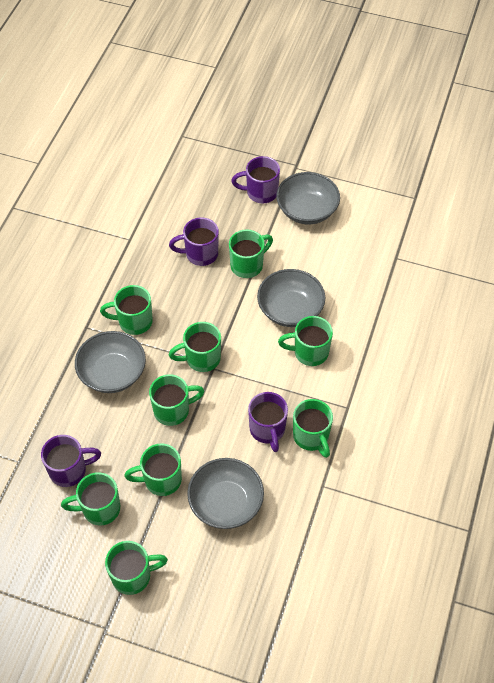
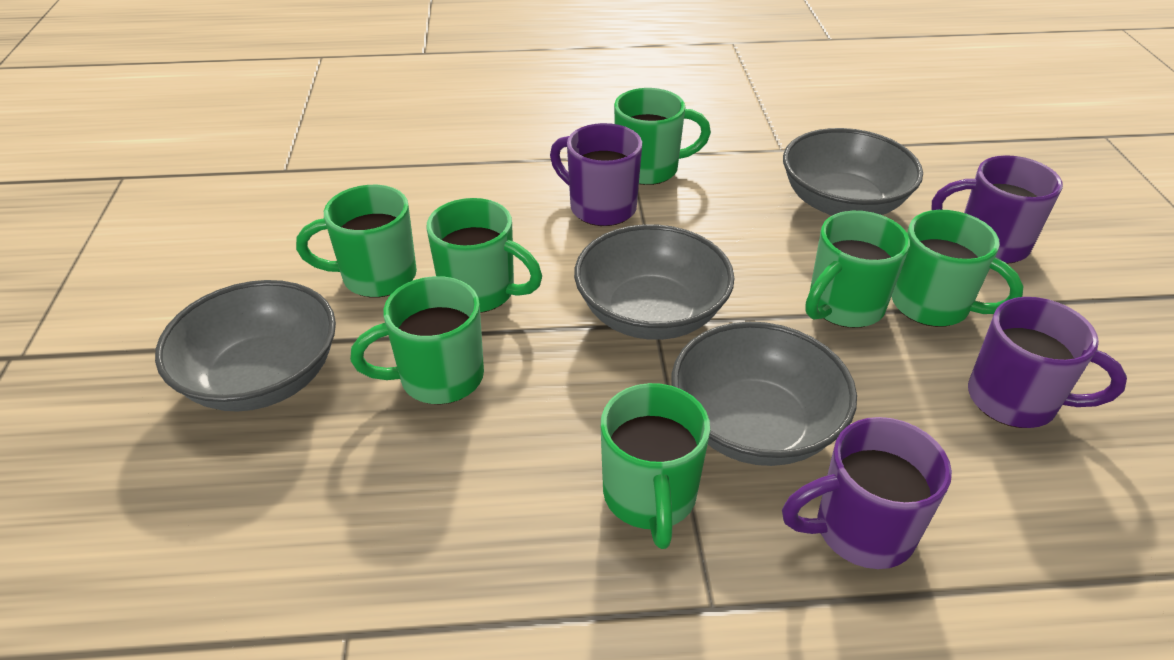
green mug: 9 -> 7

